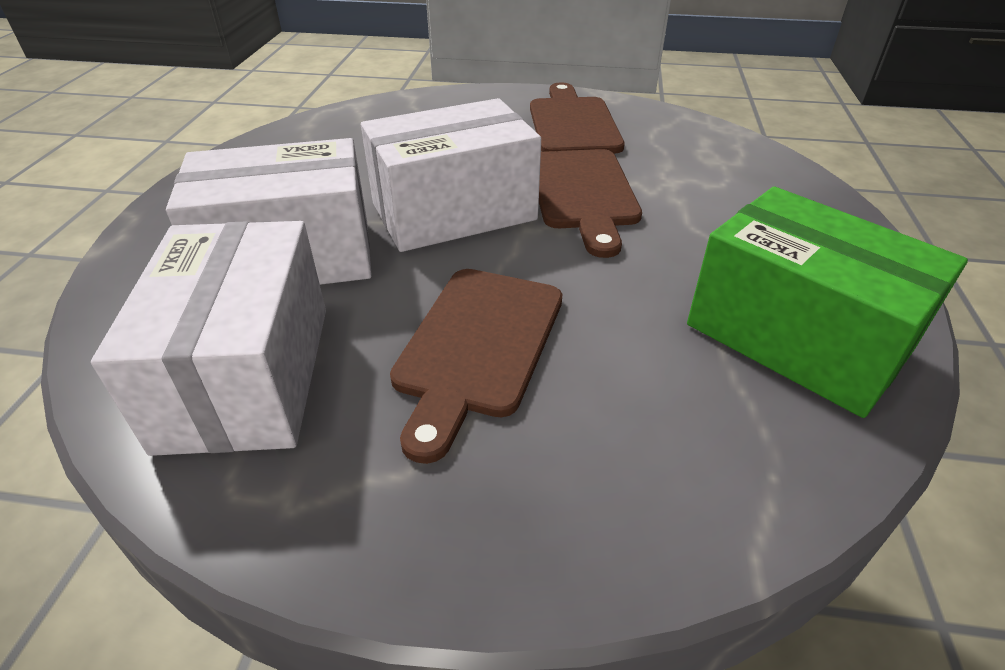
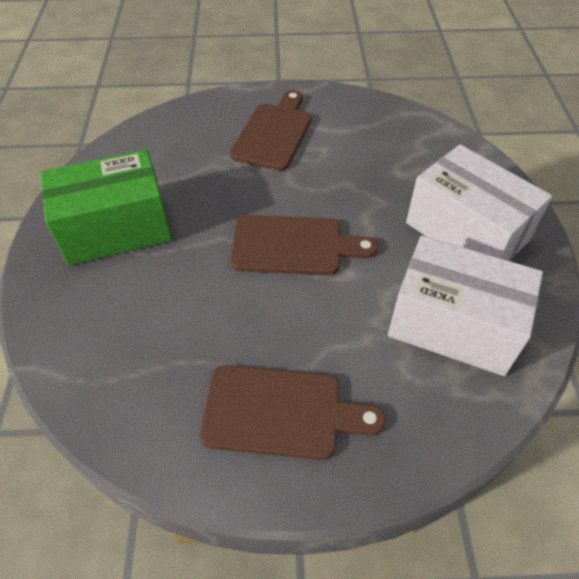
white box: 3 -> 2

